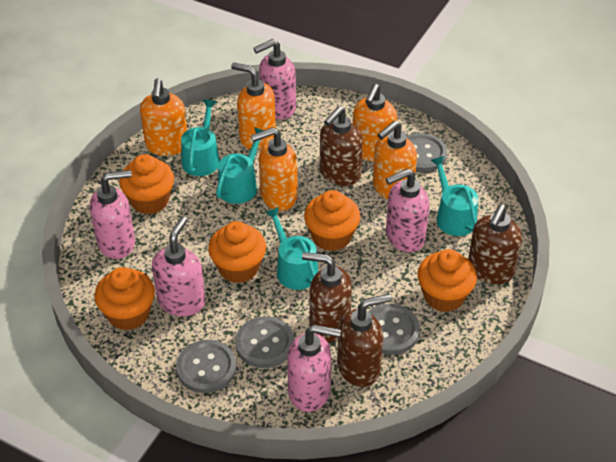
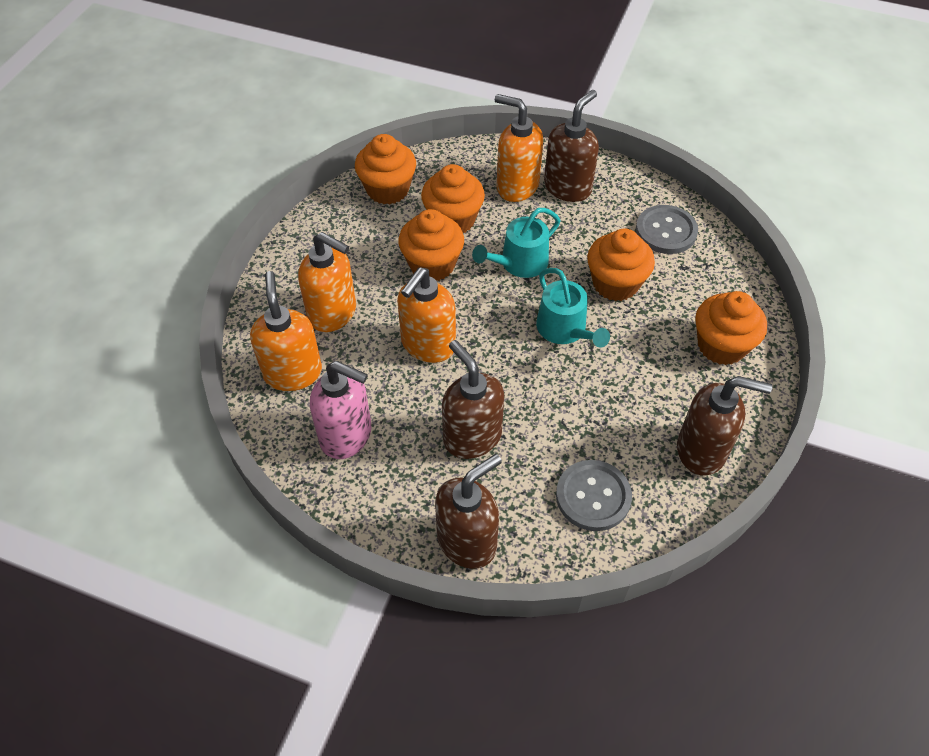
grey button: 4 -> 2
orange soap dispenser: 5 -> 4
pink soap dispenser: 5 -> 1
turquoise watering can: 4 -> 2

